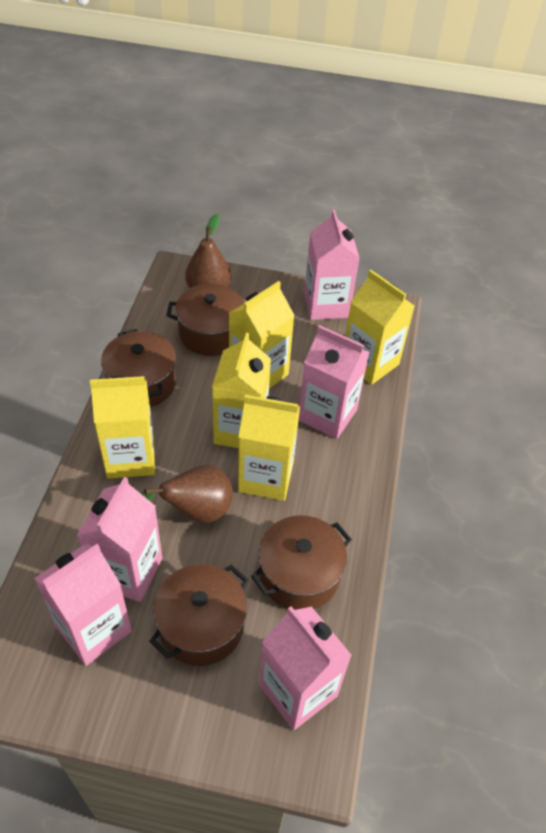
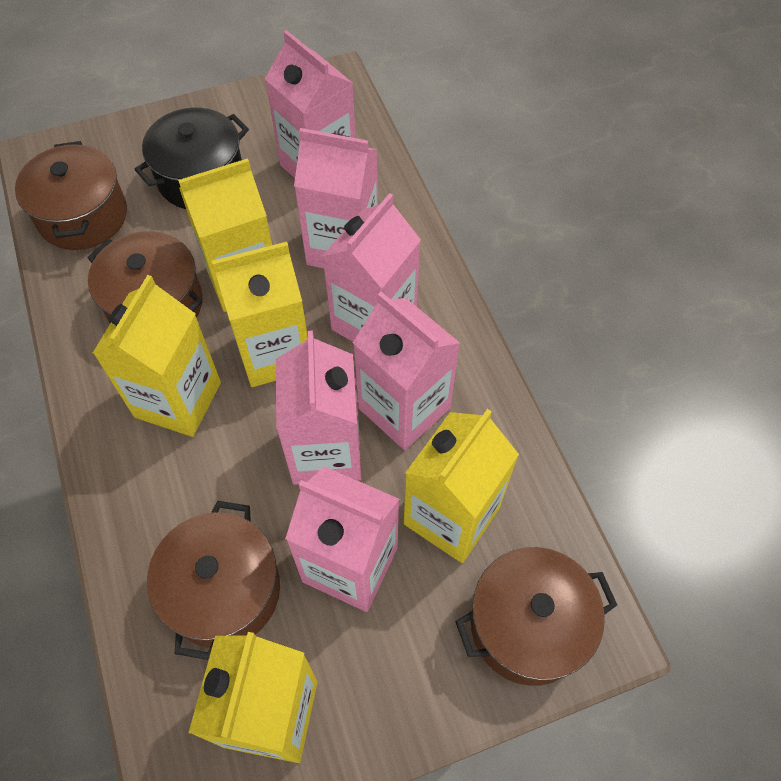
black pot: 0 -> 1
brown pear: 2 -> 0
pink carton: 5 -> 6

